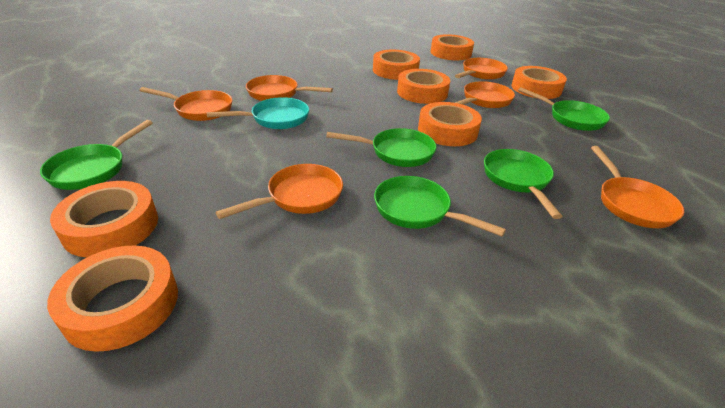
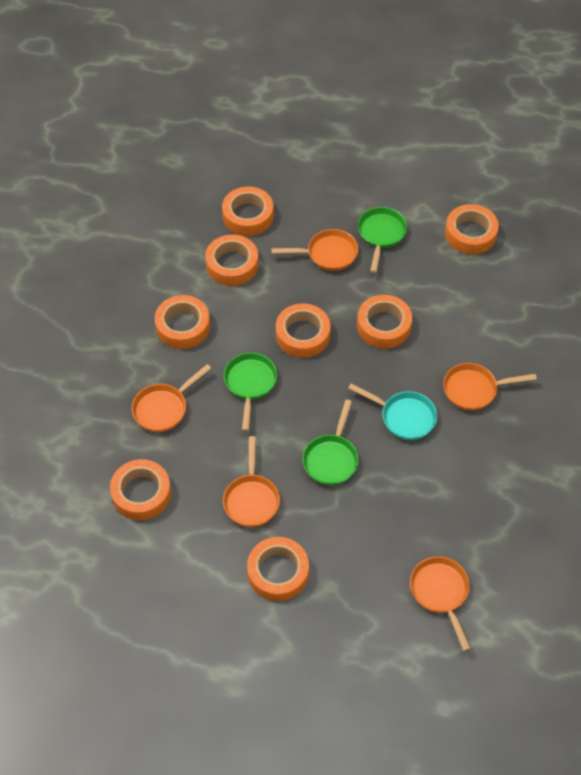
green pan: 5 -> 3
orange pan: 6 -> 5
orange tape: 7 -> 8

